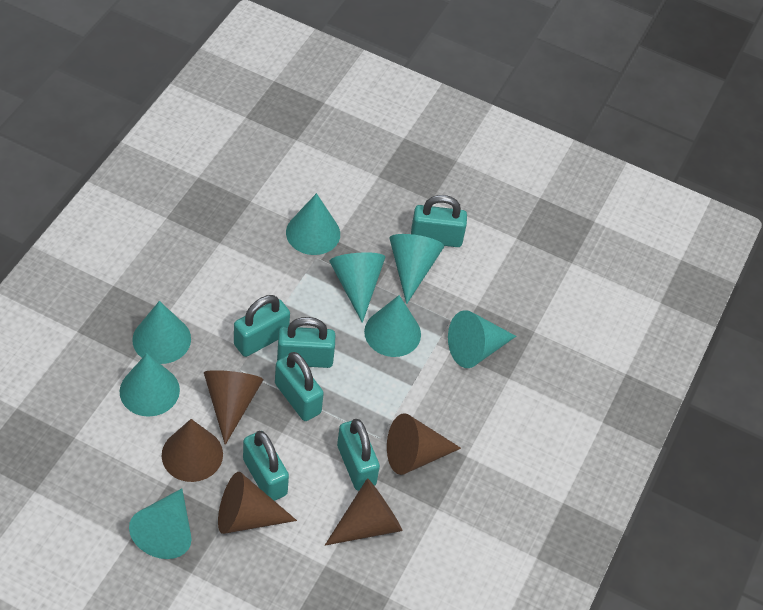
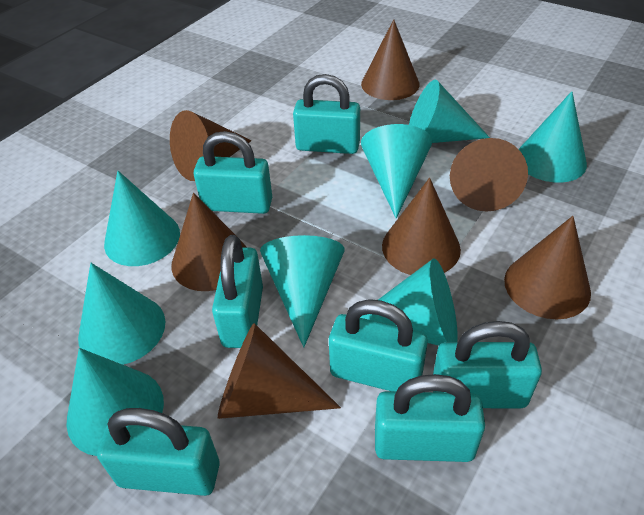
brown cone: 5 -> 7
turquoise padlock: 6 -> 7

